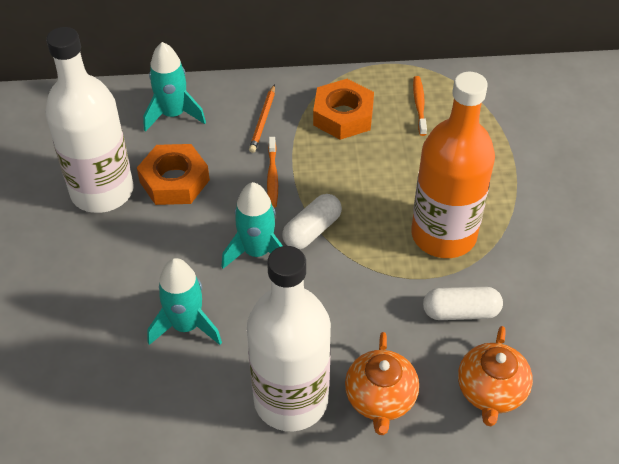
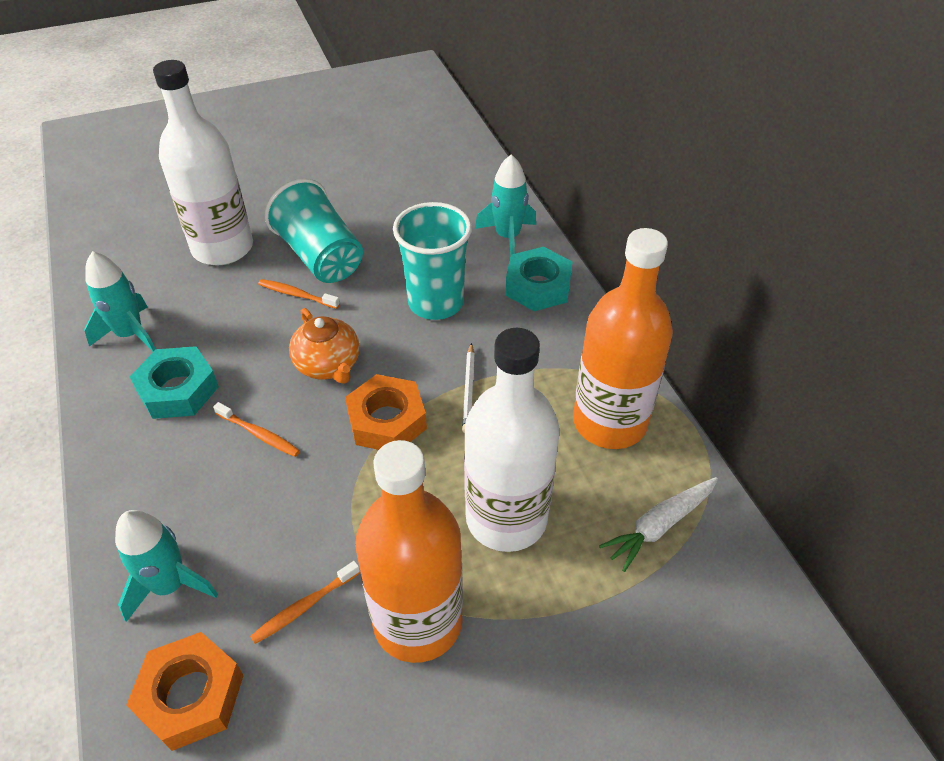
orange bottle: 1 -> 2
orange pencil: 1 -> 0
orange teapot: 2 -> 1
orange toothbrush: 2 -> 3
turquoise cup: 0 -> 2
turquoise nut: 0 -> 2
white capsule: 2 -> 0
white carrot: 0 -> 1
white pencil: 0 -> 1

